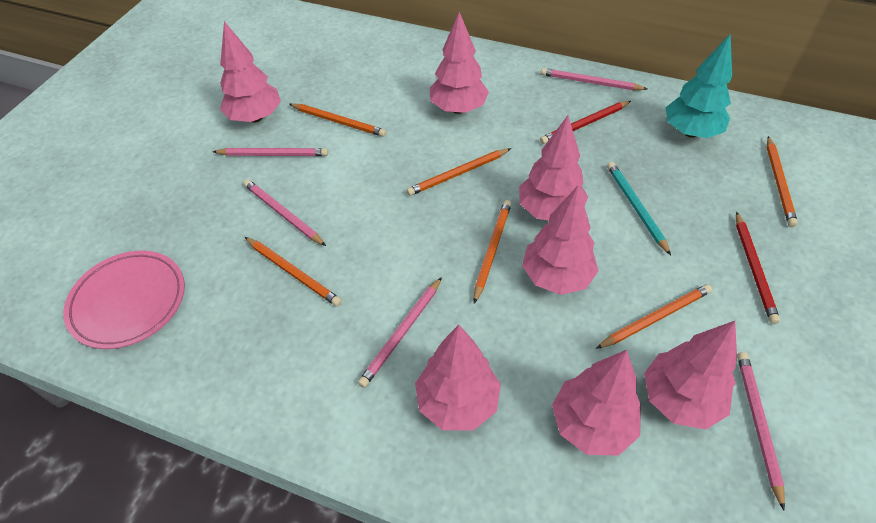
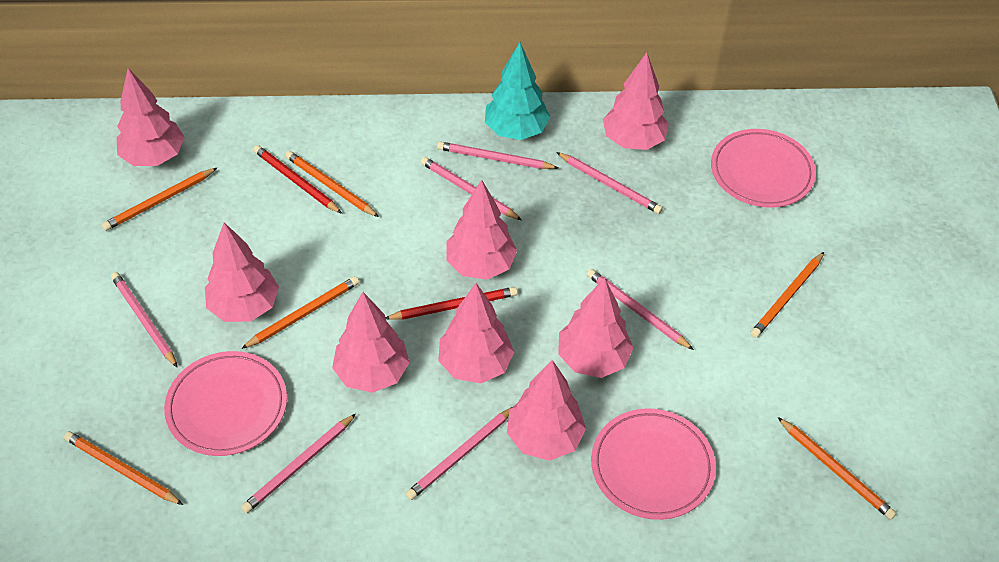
pink pencil: 5 -> 7
pink plate: 1 -> 3
pink tree: 7 -> 8
turquoise pencil: 1 -> 0

